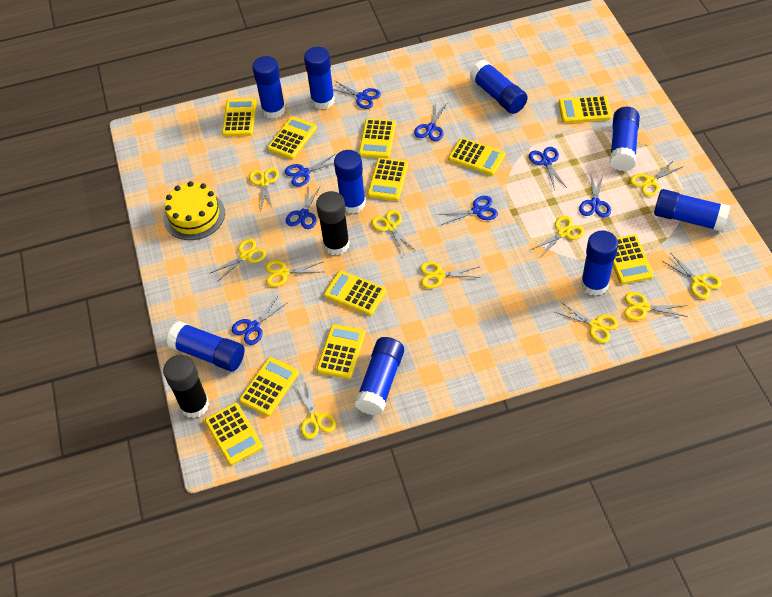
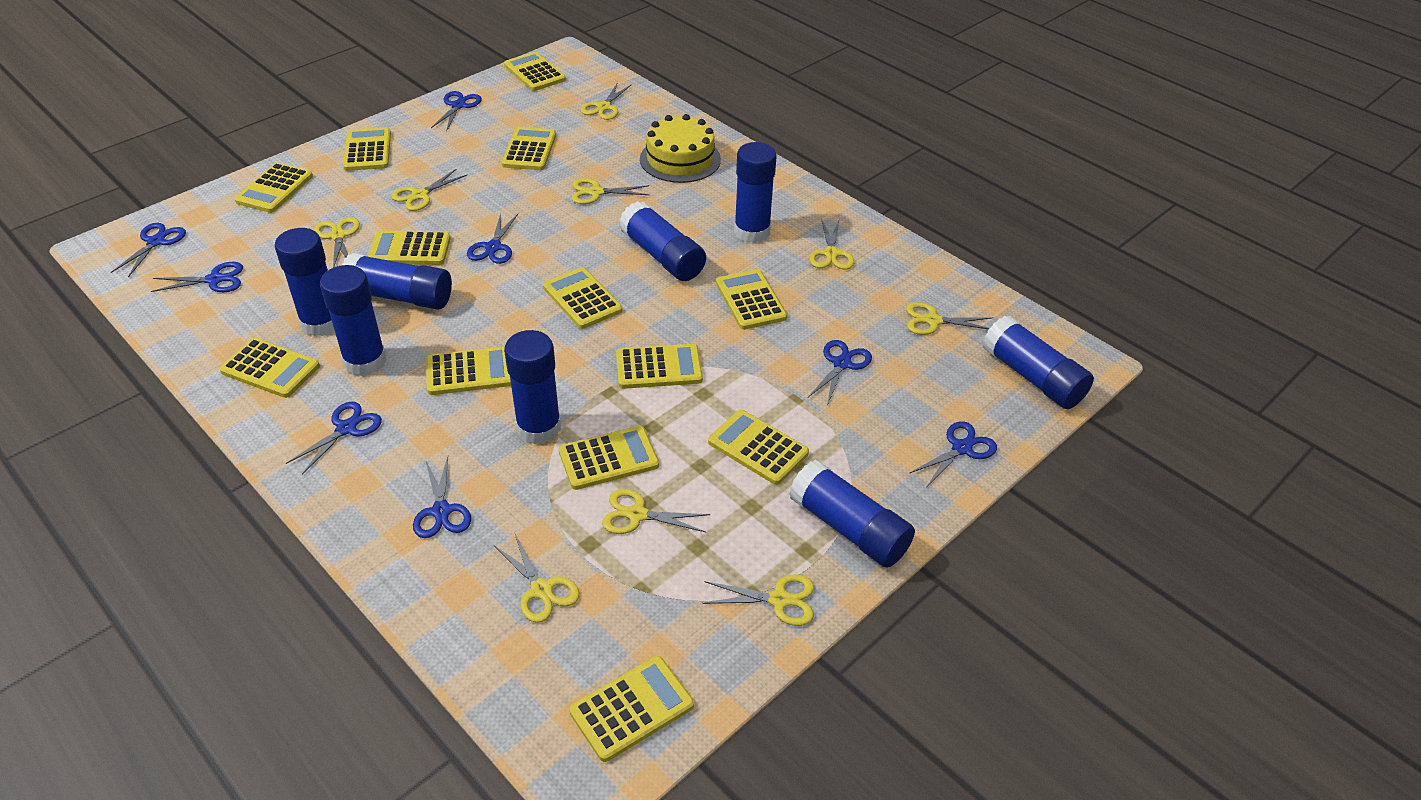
black glue stick: 2 -> 0
blue glue stick: 9 -> 8
yellow calculator: 11 -> 13
yellow scissors: 11 -> 9

